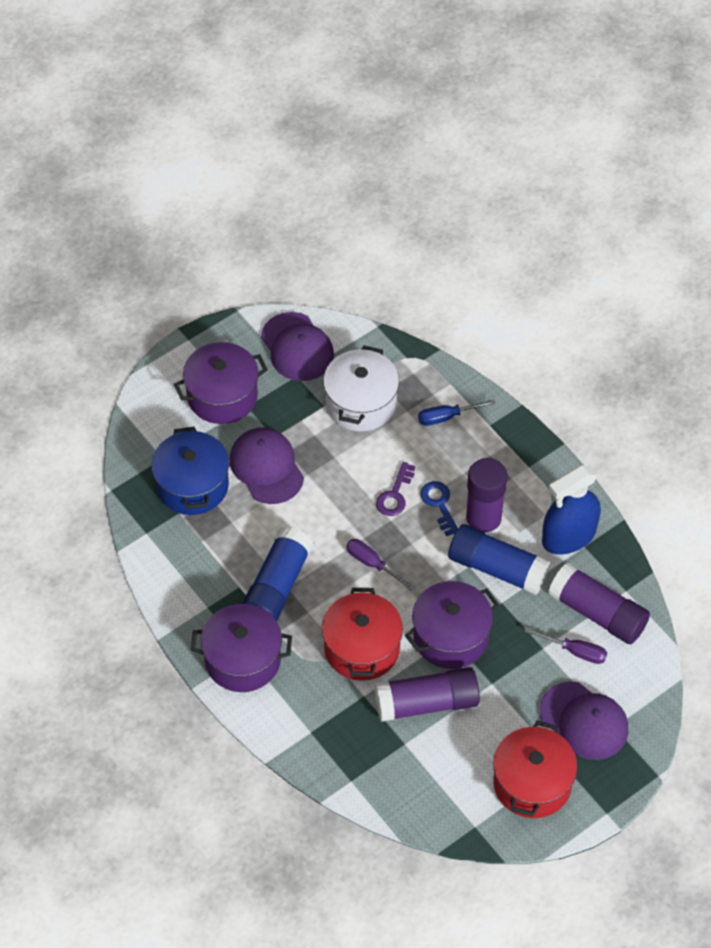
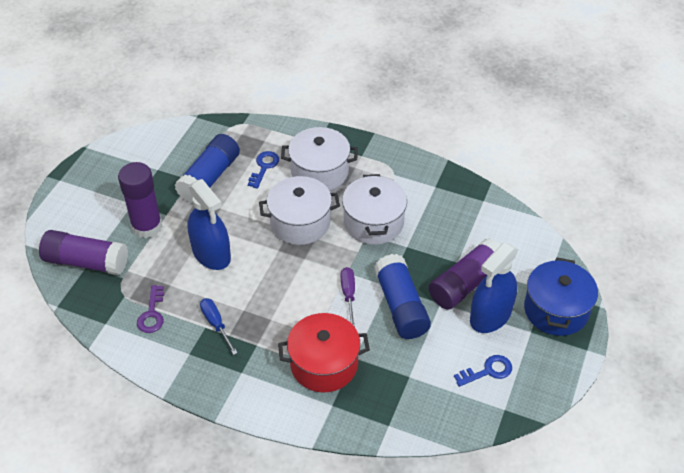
blue key: 1 -> 2
blue spray bottle: 1 -> 2
purple cap: 3 -> 0
purple pot: 3 -> 0
purple screwdriver: 2 -> 1
red pot: 2 -> 1
white pot: 1 -> 3

